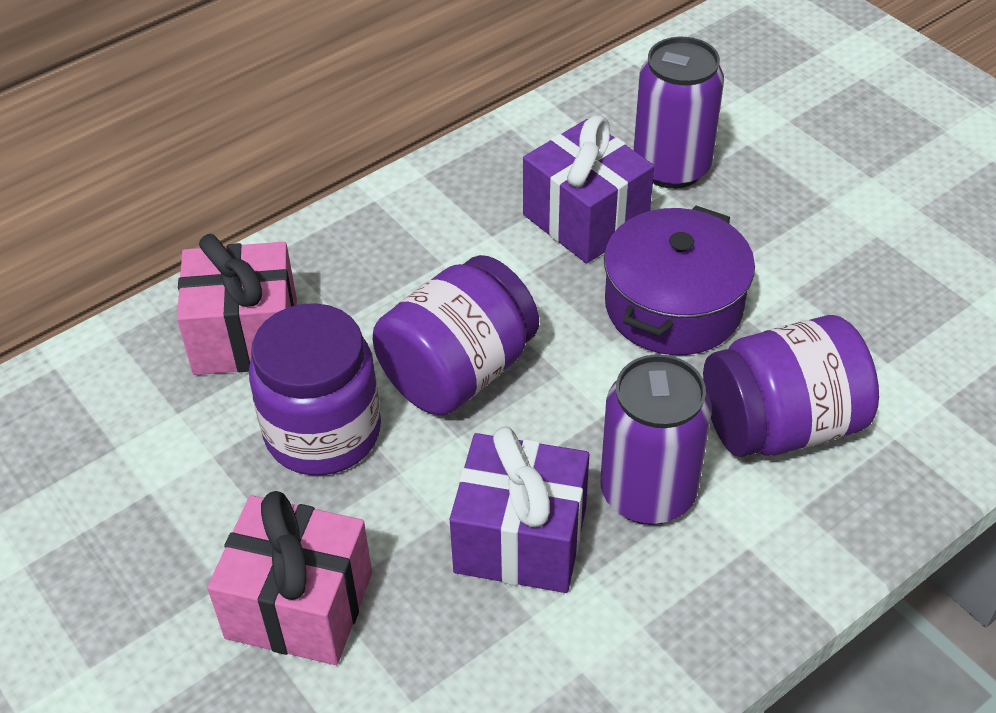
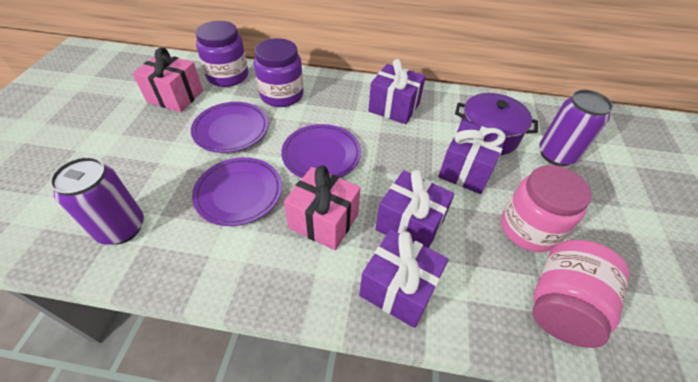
pink jar: 0 -> 2
purple gift: 2 -> 4
purple jar: 3 -> 2
purple plate: 0 -> 3

